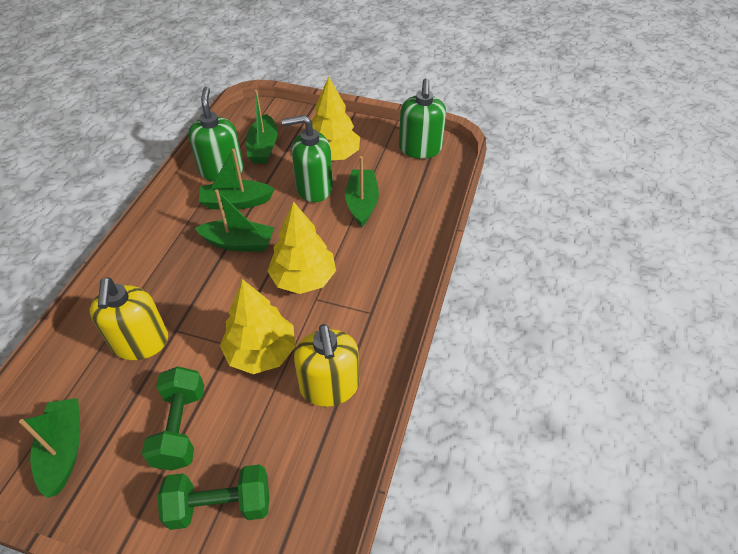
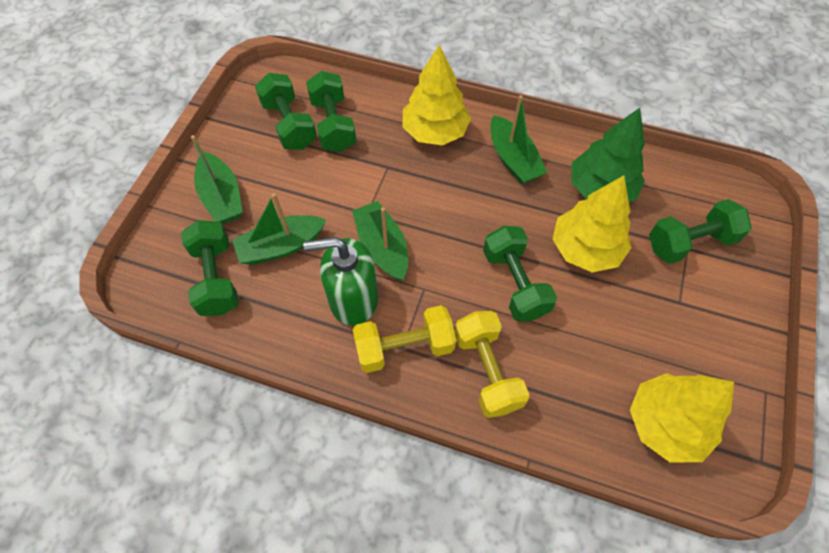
green boat: 5 -> 4
green dumbbell: 2 -> 5
green soap dispenser: 3 -> 1
green tree: 0 -> 1
yellow dumbbell: 0 -> 2
yellow soap dispenser: 2 -> 0

